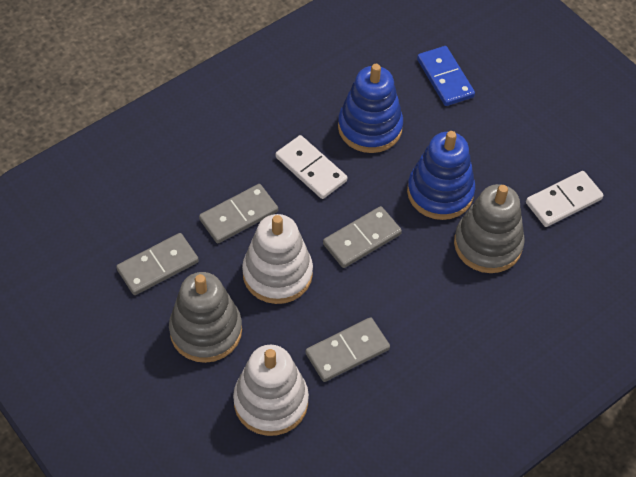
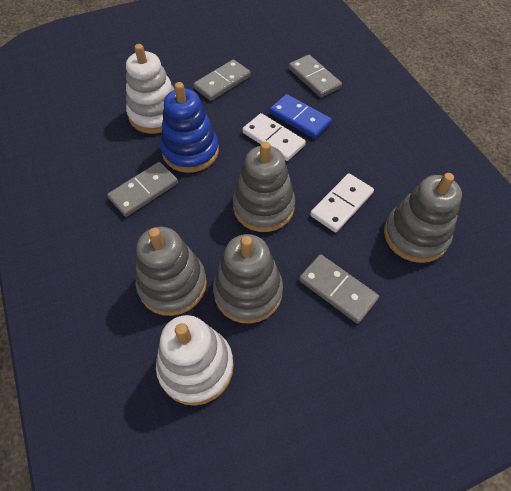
blue stacking toy: 2 -> 1
grey stacking toy: 2 -> 4

